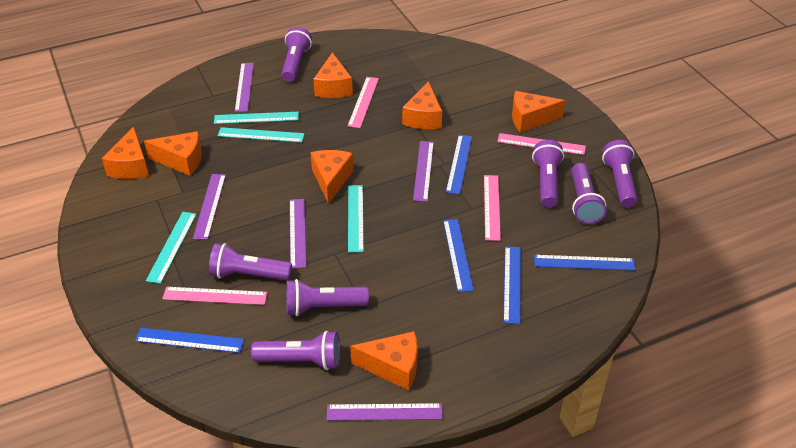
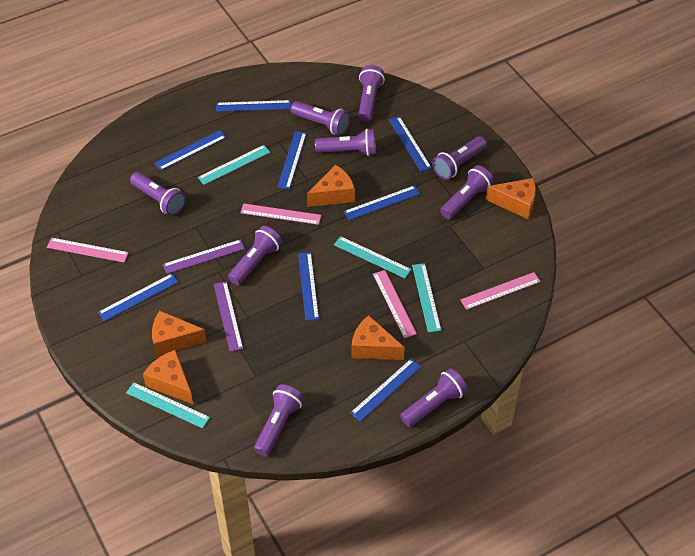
blue ruler: 5 -> 8
orange cheese: 7 -> 5
purple flashlight: 7 -> 9
purple ruler: 5 -> 2

